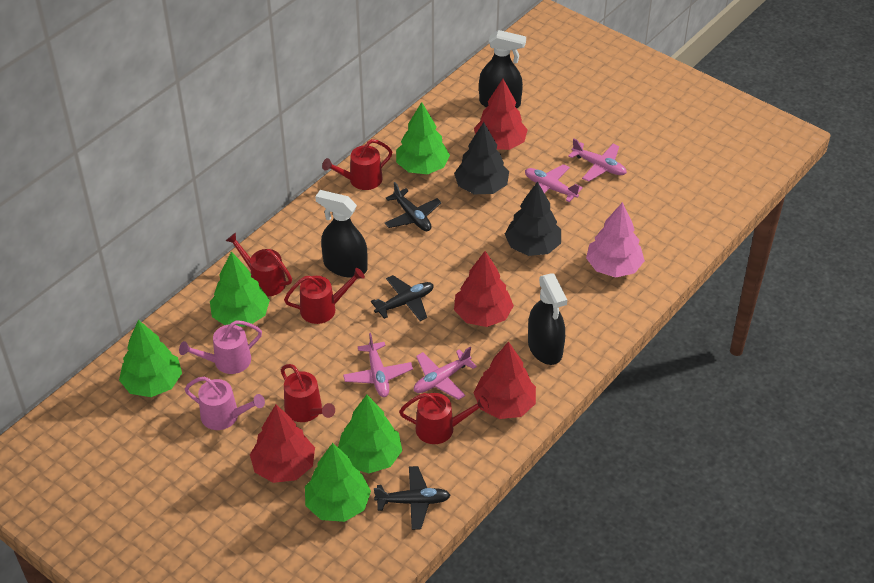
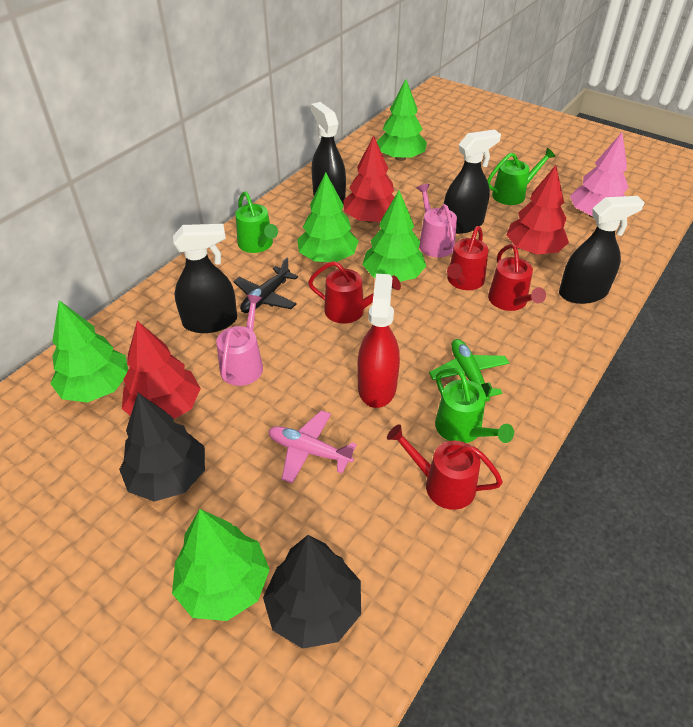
black plane: 3 -> 1
black spray bottle: 3 -> 4
green plane: 0 -> 1
green watering can: 0 -> 3
pink plane: 4 -> 1
red spray bottle: 0 -> 1
red tree: 4 -> 3
red watering can: 5 -> 4

